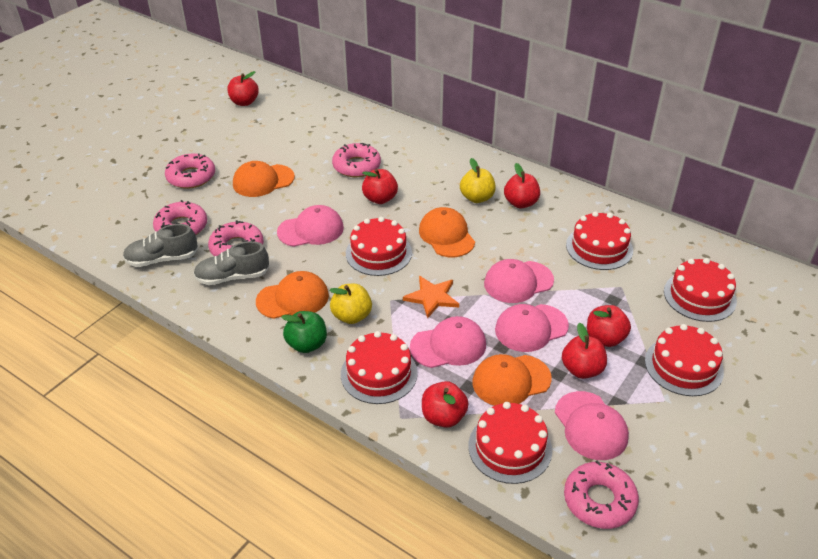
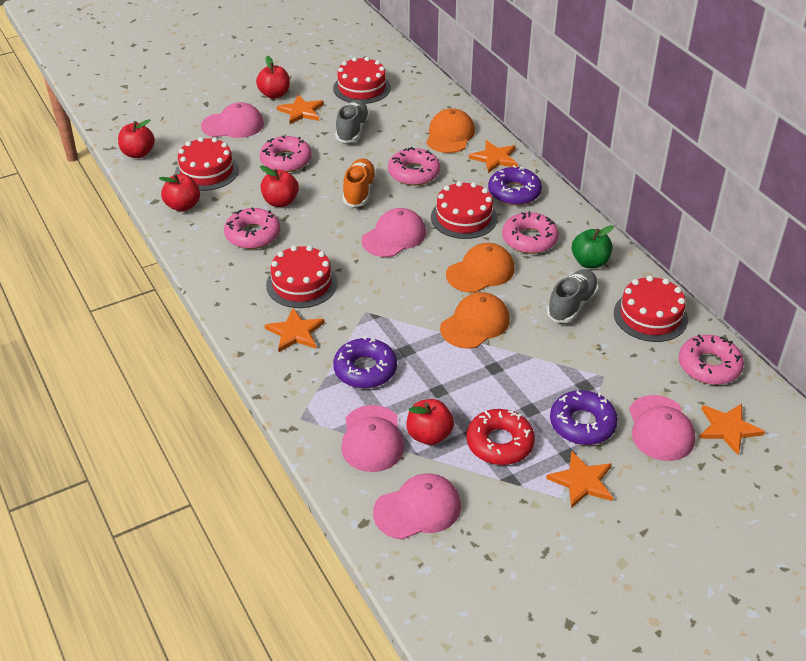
orange cap: 4 -> 3
orange shoe: 0 -> 1
orange star: 1 -> 5
purple donut: 0 -> 3
red apple: 6 -> 5
red cake: 6 -> 5
red donut: 0 -> 1
yellow apple: 2 -> 0

